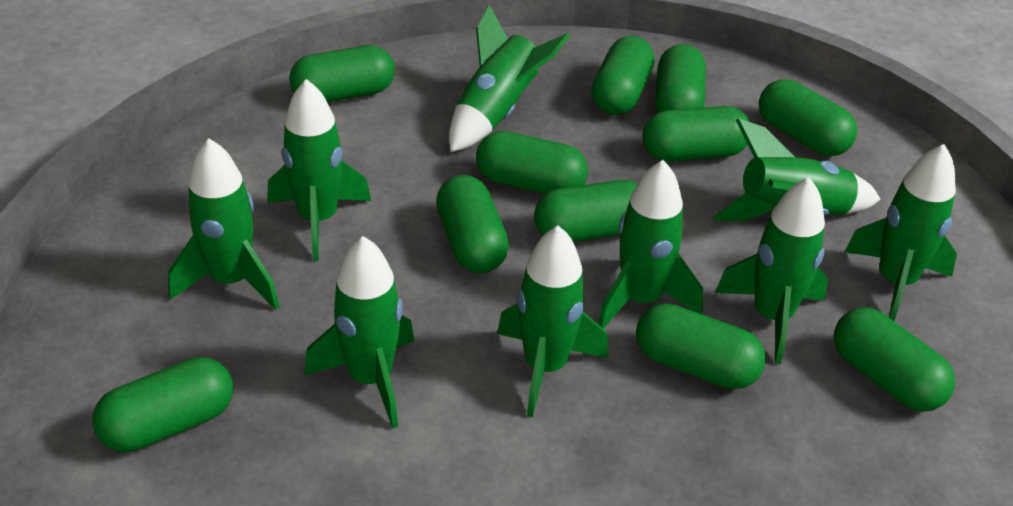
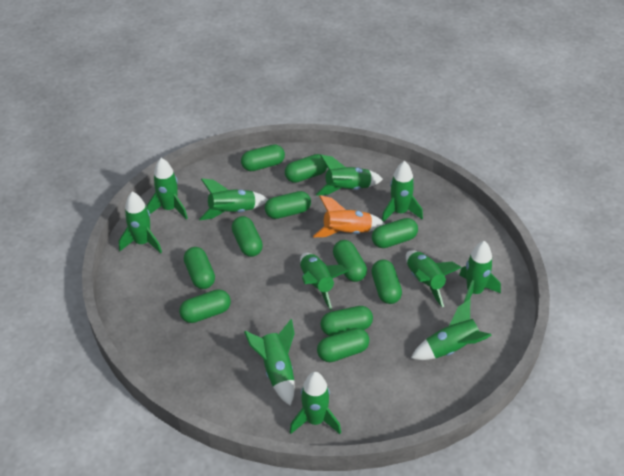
green rocket: 9 -> 11
orange rocket: 0 -> 1

